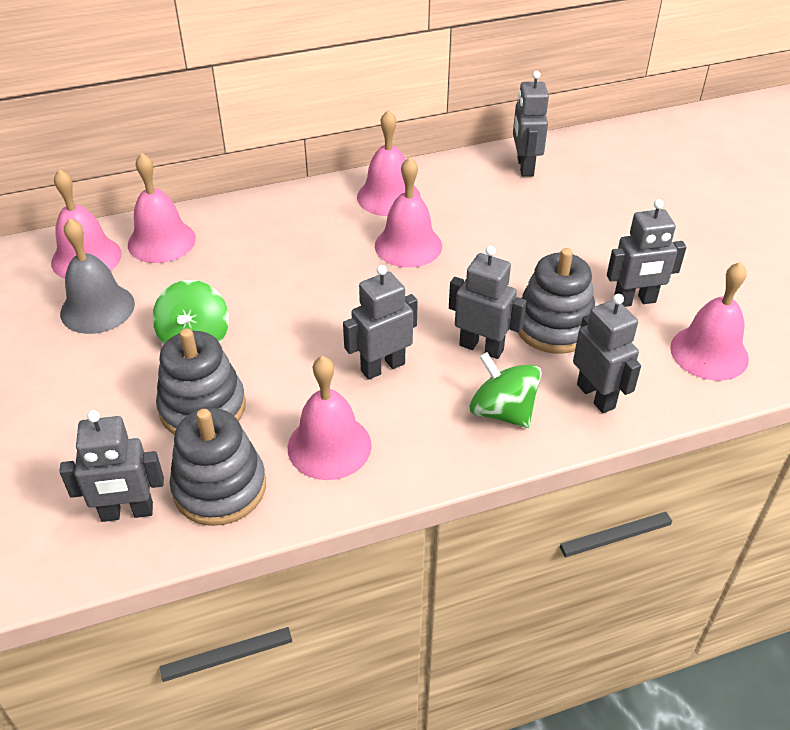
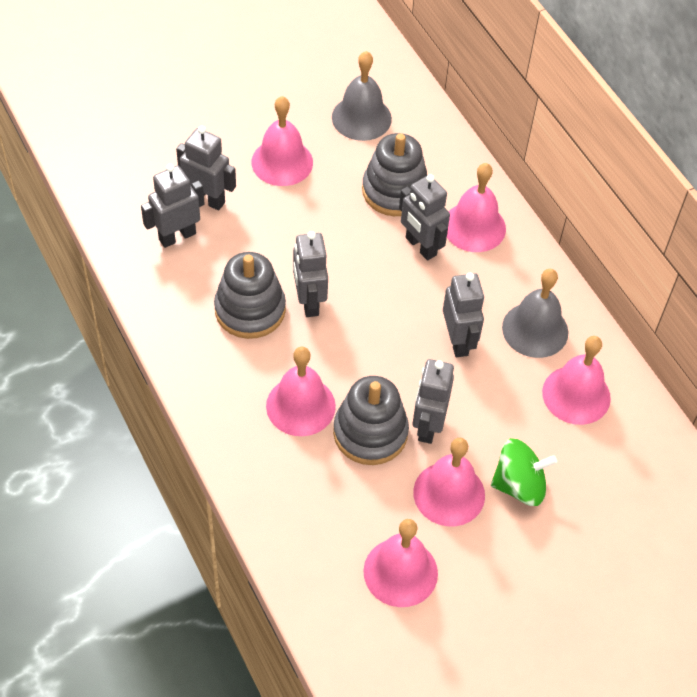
green spinning top: 2 -> 1
grey bell: 1 -> 2

